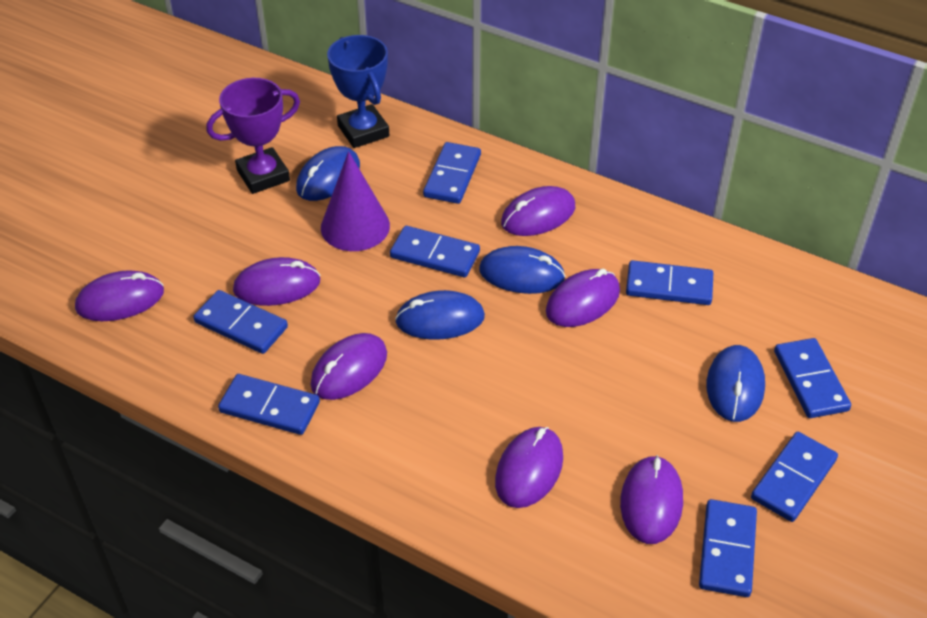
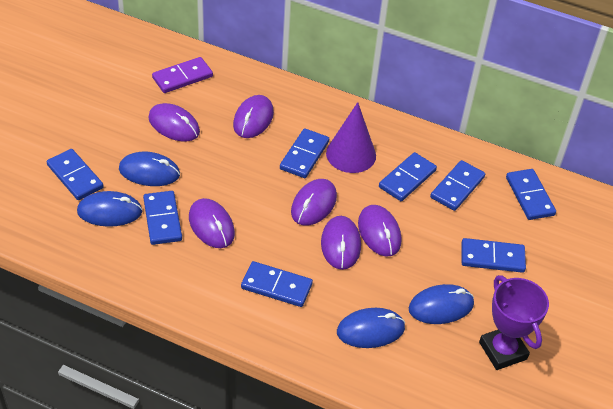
blue trophy: 1 -> 0
purple domino: 0 -> 1
purple mouse: 7 -> 6

